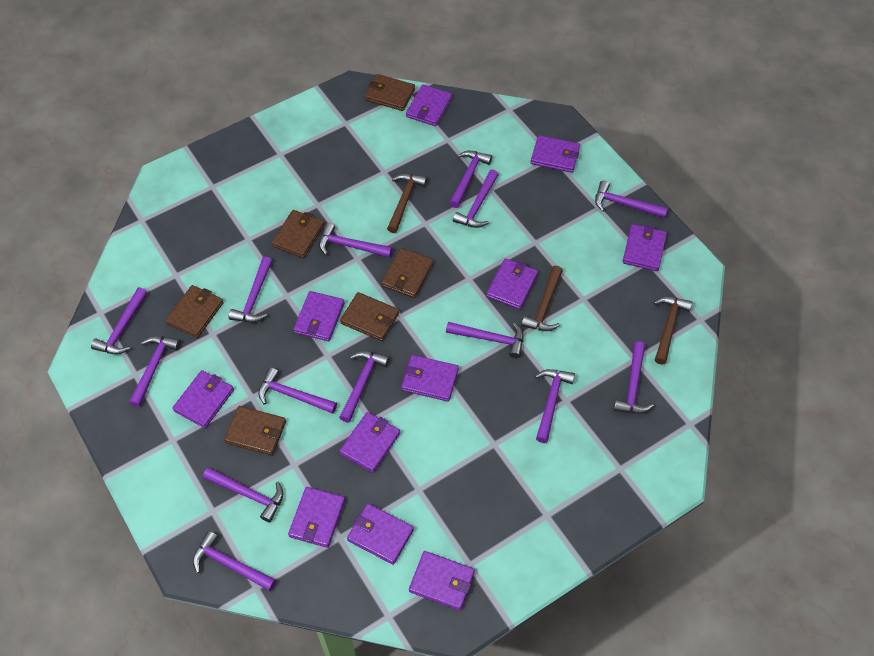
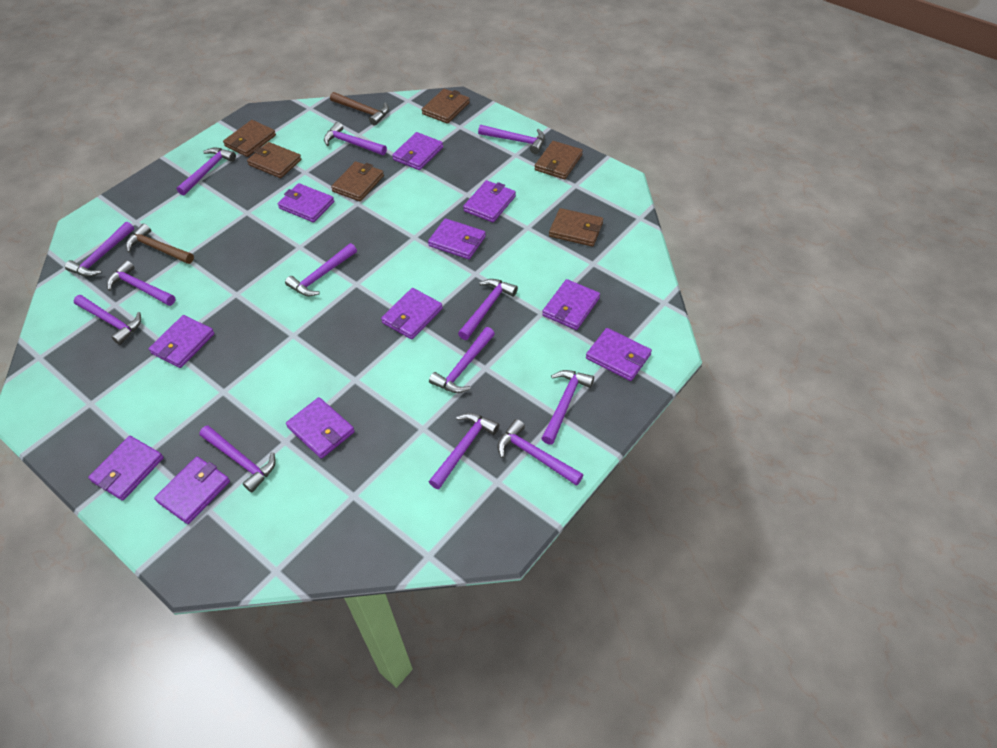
brown hammer: 3 -> 2
purple hammer: 14 -> 13

